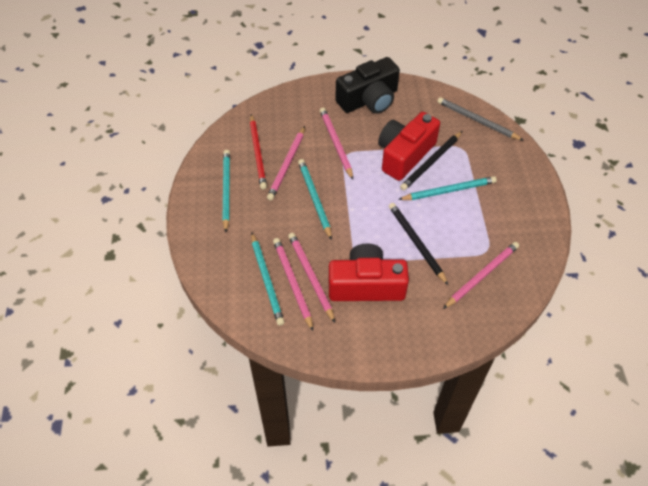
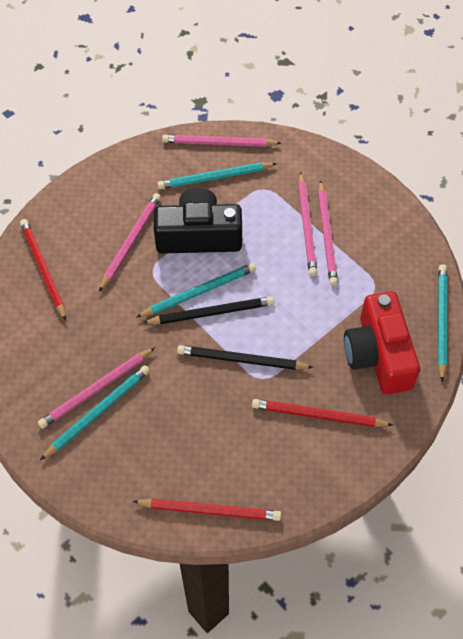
grey pencil: 1 -> 0
red camera: 2 -> 1
red pencil: 1 -> 3

